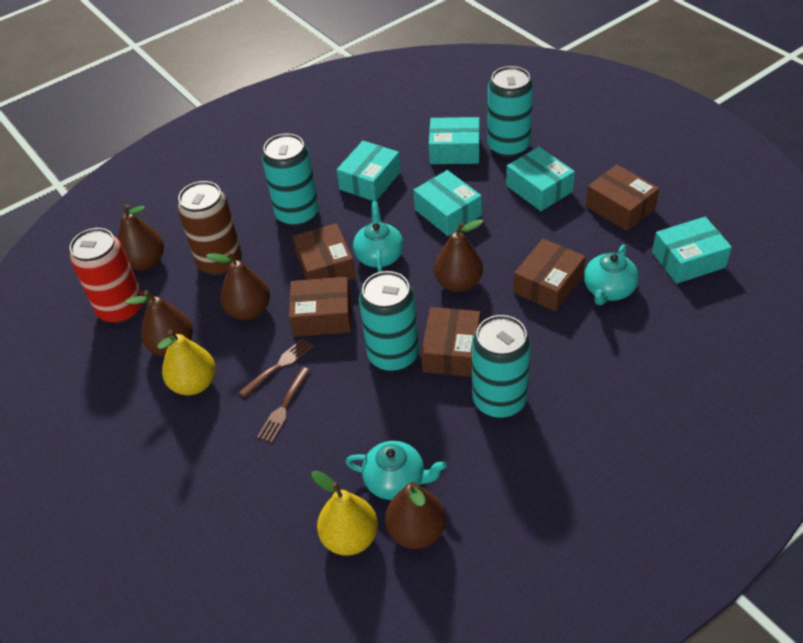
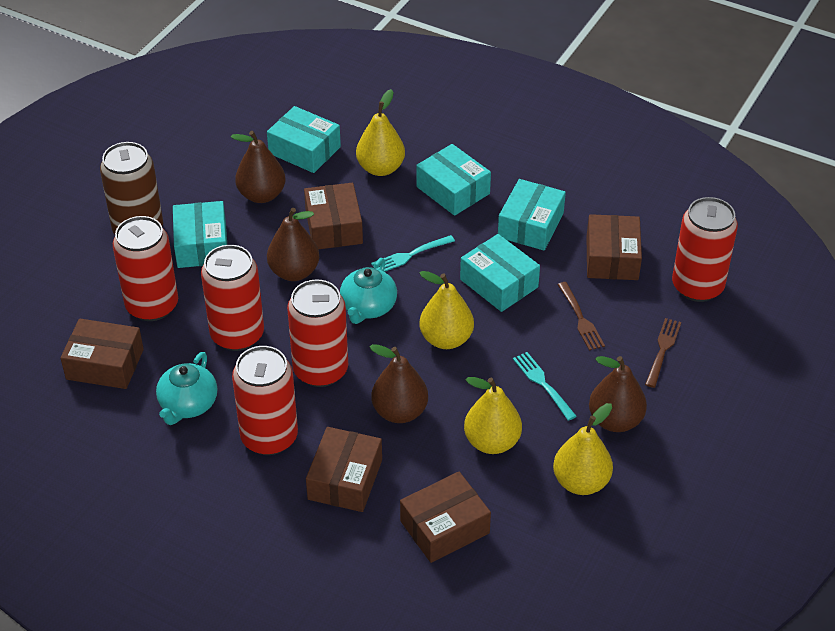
brown pear: 5 -> 4
red can: 1 -> 5
turquoise can: 4 -> 0
turquoise fork: 0 -> 2
turquoise teapot: 3 -> 2
yellow pear: 2 -> 4

